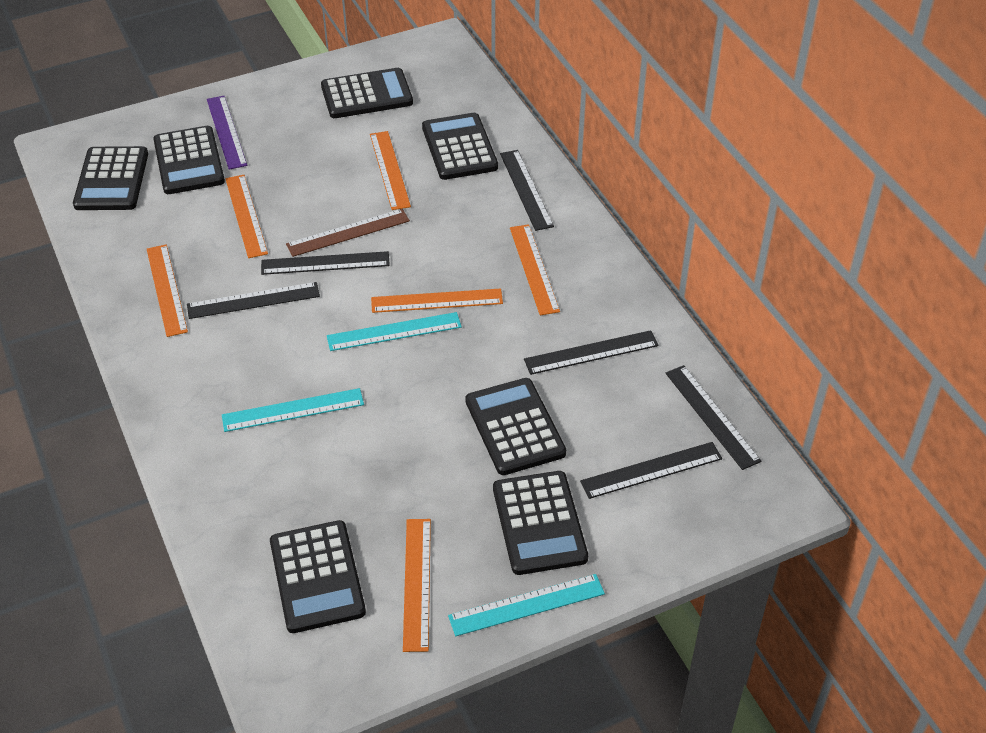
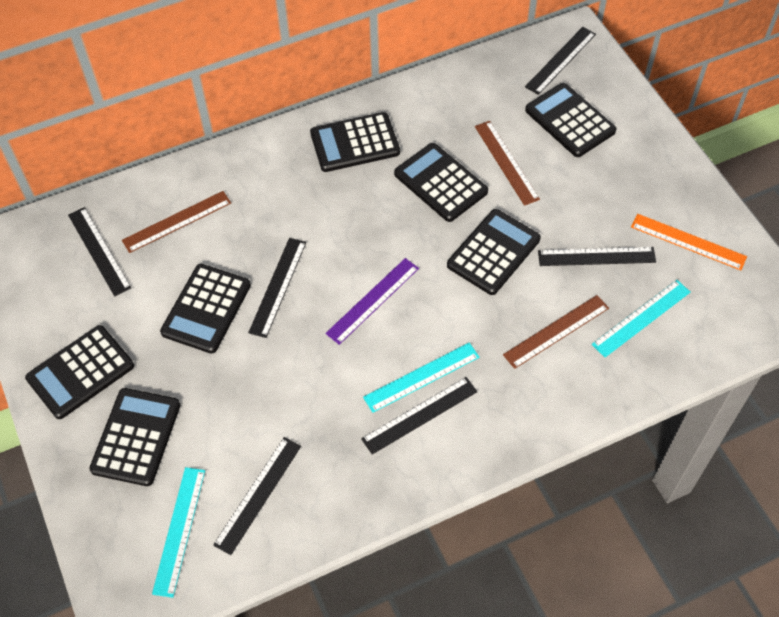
brown ruler: 1 -> 3
orange ruler: 6 -> 1

